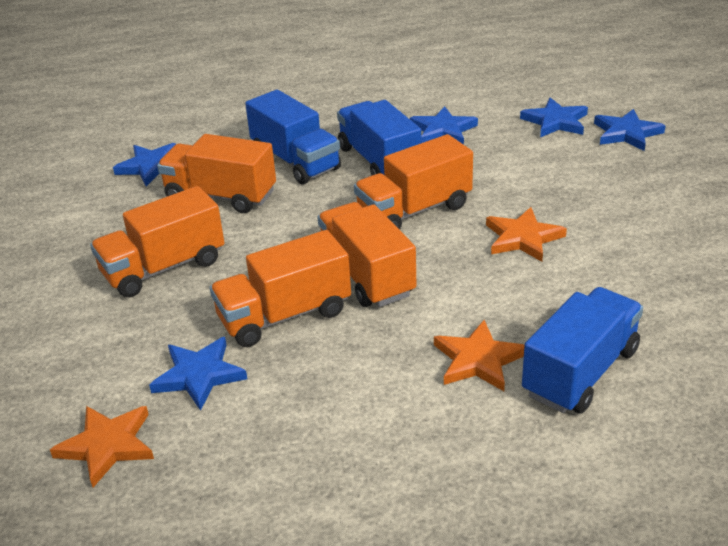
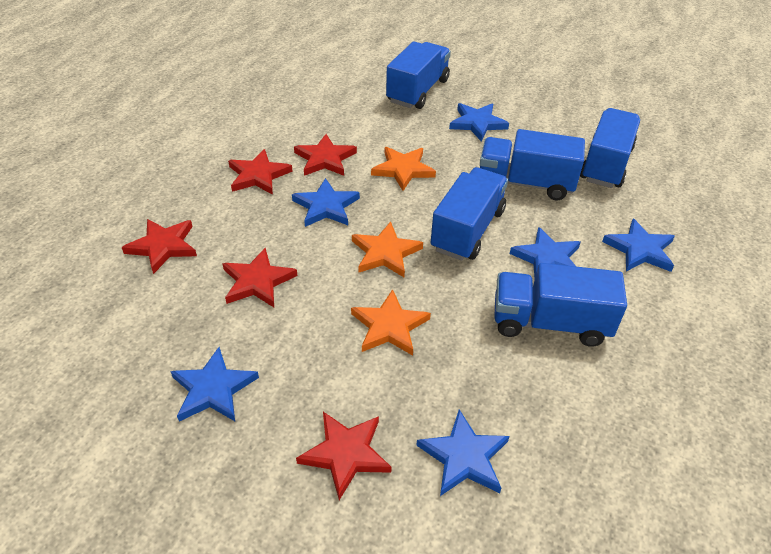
blue star: 5 -> 6
blue truck: 3 -> 5
orange truck: 5 -> 0
red star: 0 -> 5

